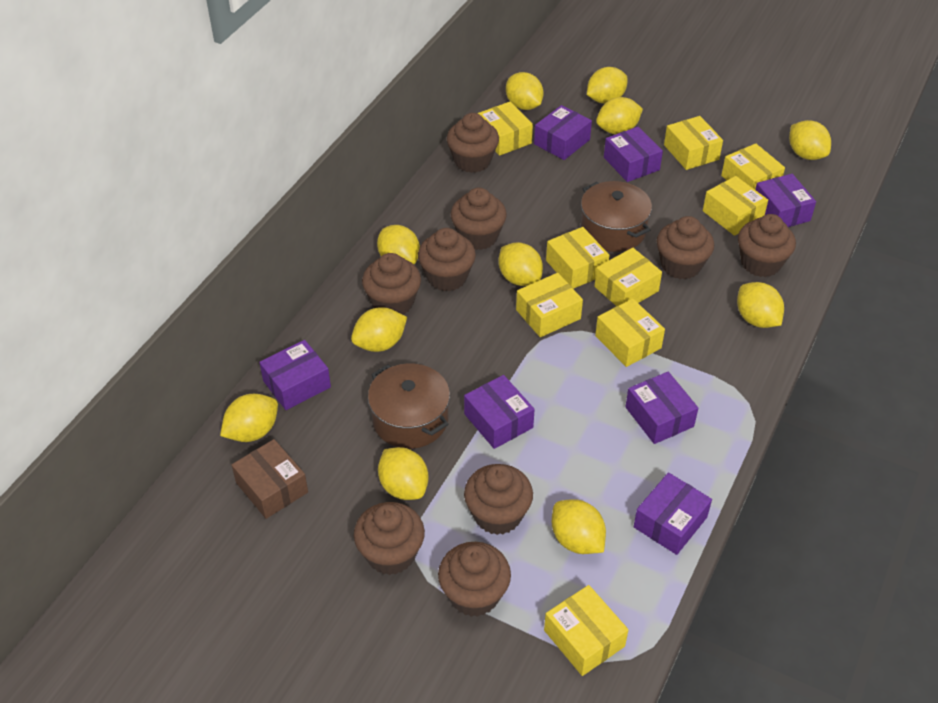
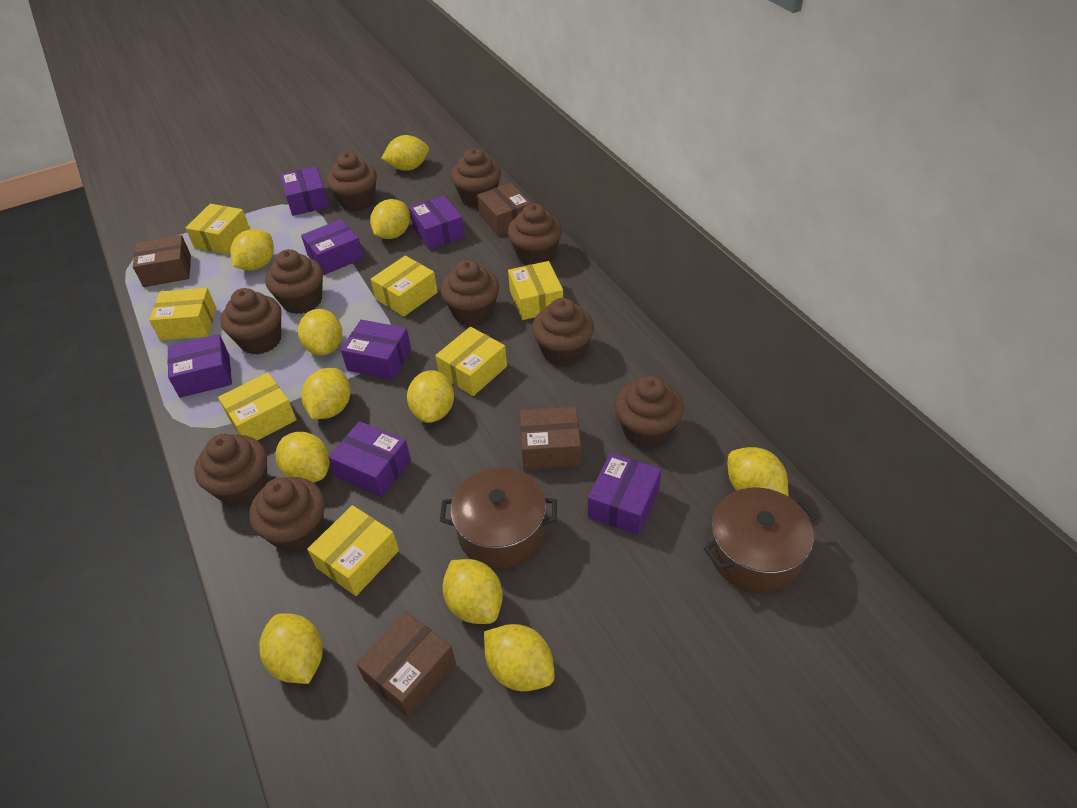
brown box: 1 -> 4
brown cupcake: 9 -> 10
yellow box: 9 -> 7

